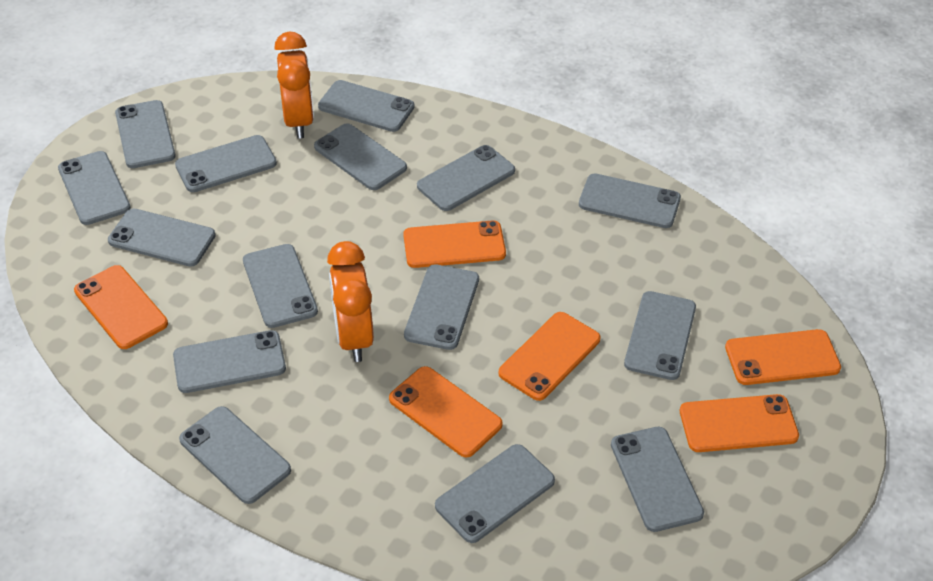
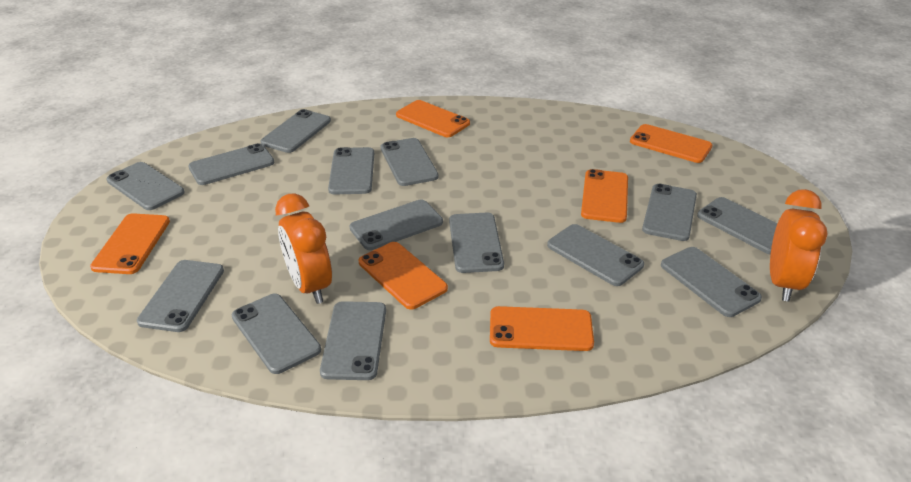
grey phone: 15 -> 14

